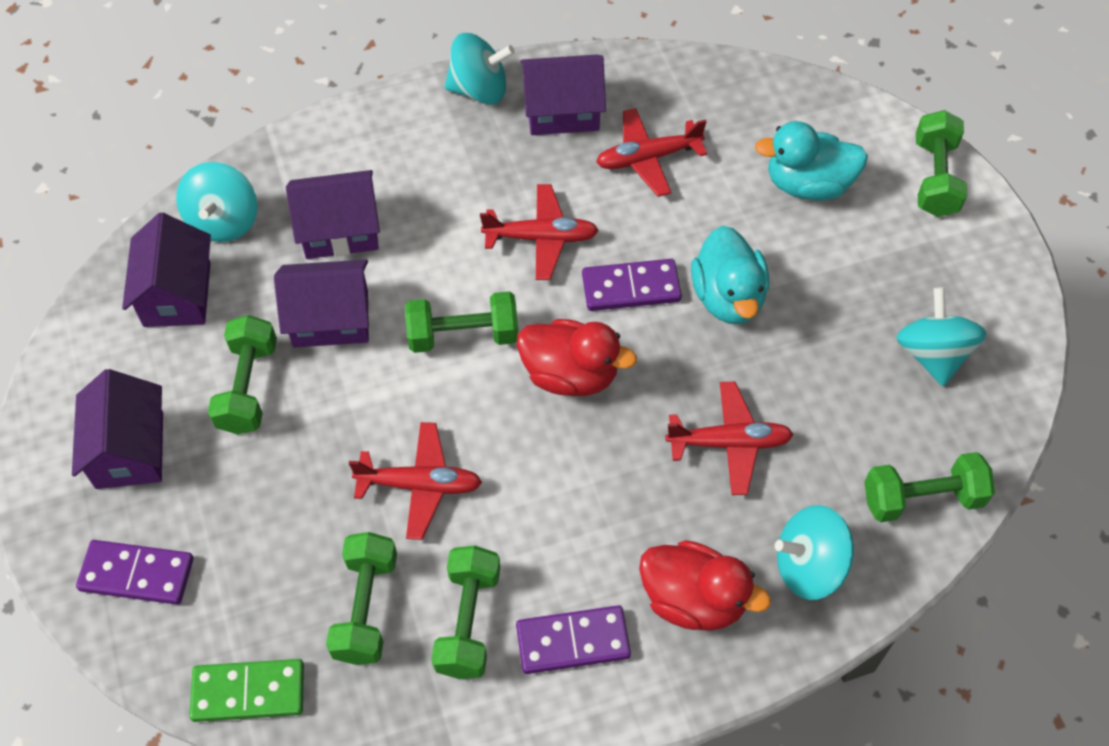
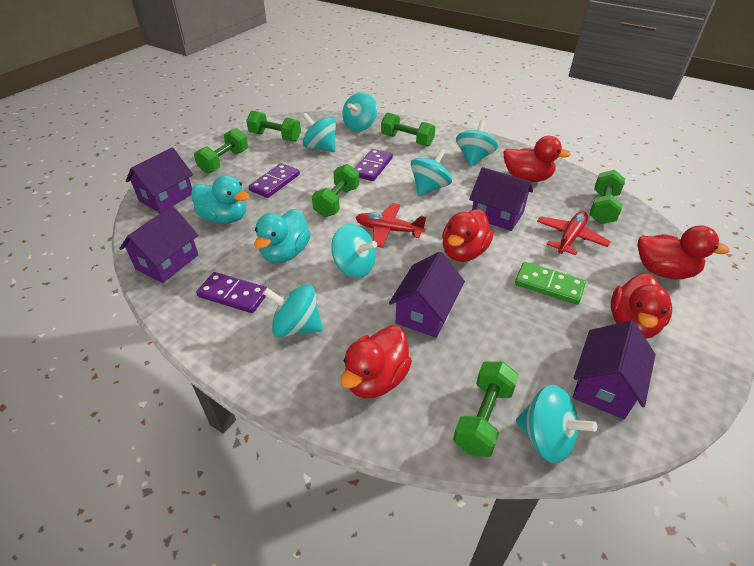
red duck: 2 -> 5
red plane: 4 -> 2
turquoise spinning top: 4 -> 7

